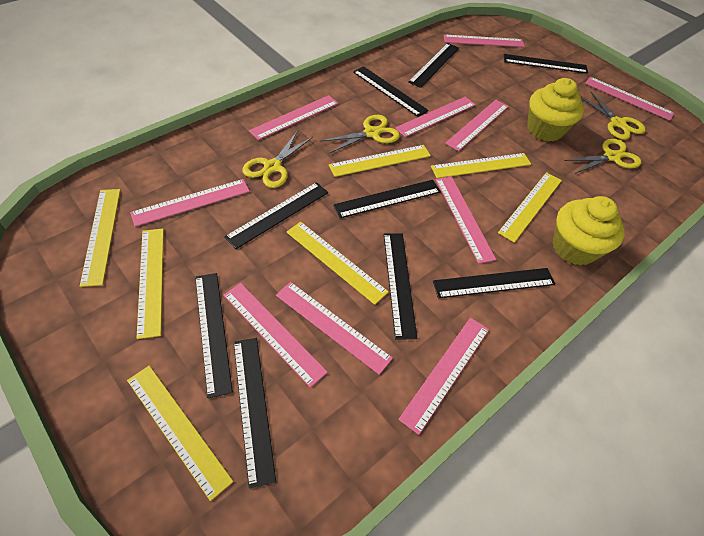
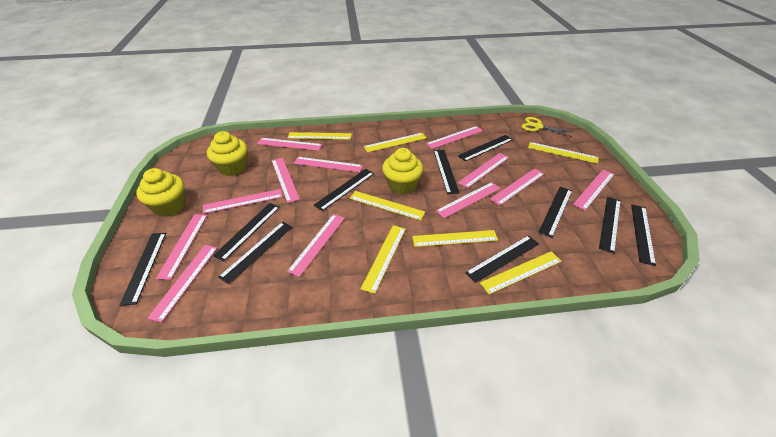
black ruler: 9 -> 10
pink ruler: 10 -> 12
yellow cupcake: 2 -> 3
yellow scissors: 4 -> 1

